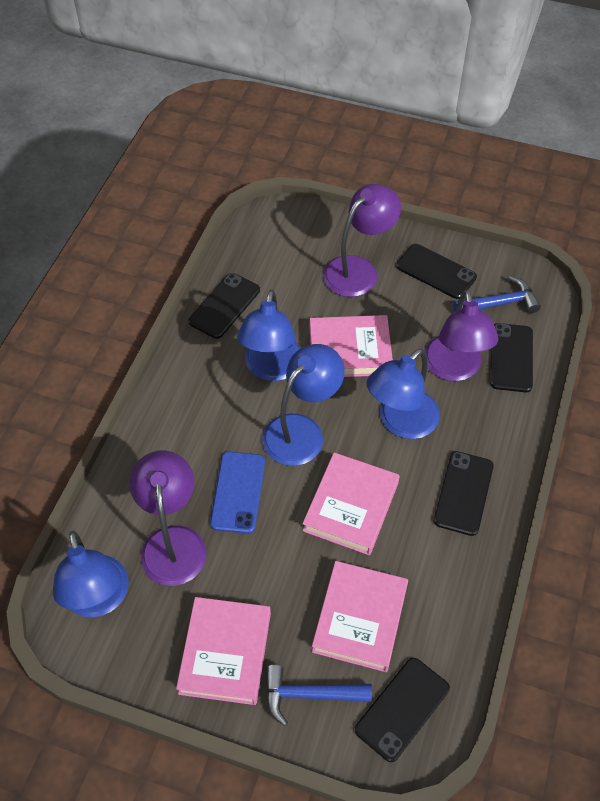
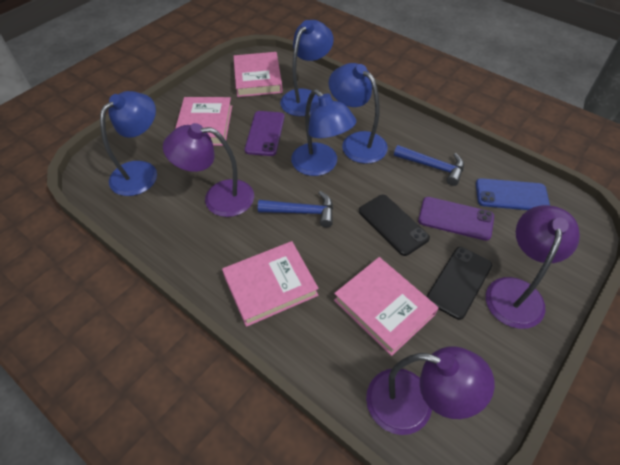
black phone: 5 -> 2
purple phone: 0 -> 2

